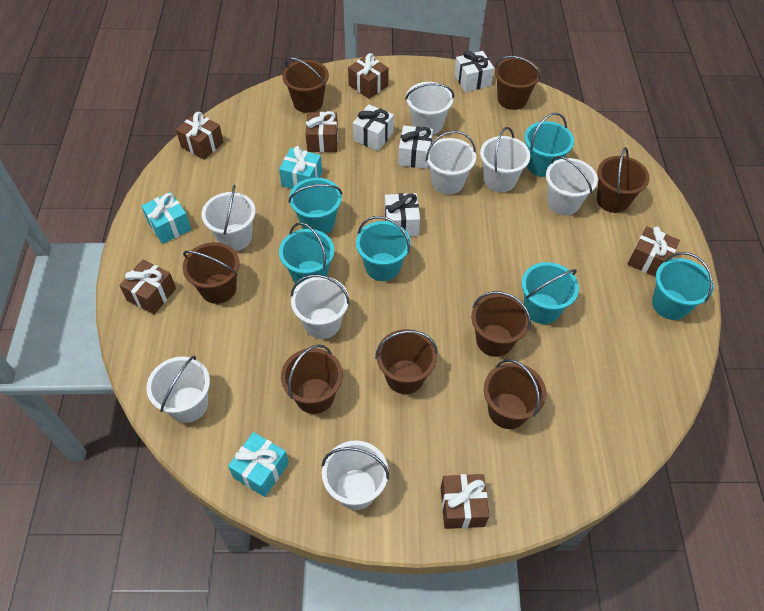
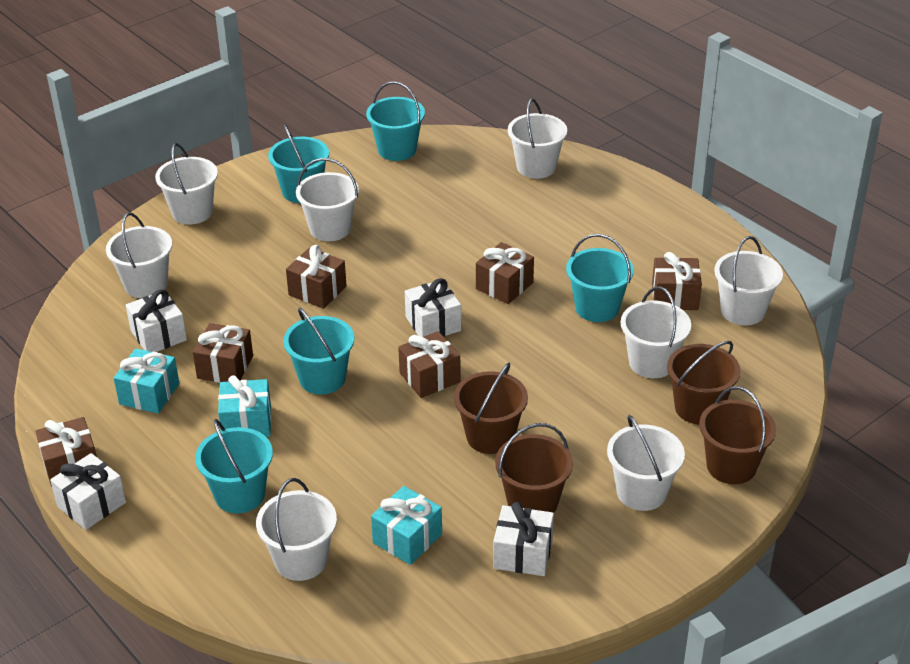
brown bucket: 8 -> 4
turquoise bucket: 6 -> 5

